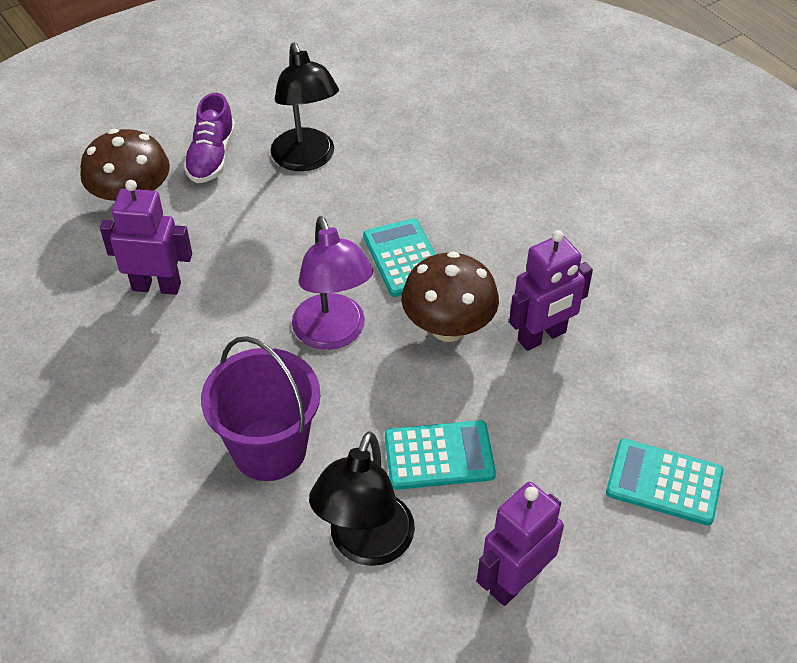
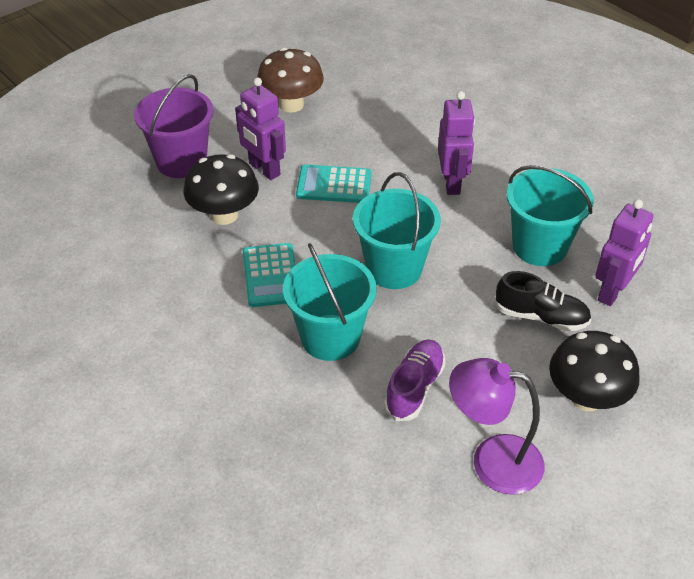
black lamp: 2 -> 0
black mushroom: 0 -> 2
black shoe: 0 -> 1
brown mushroom: 2 -> 1
turquoise bucket: 0 -> 3
turquoise calculator: 3 -> 2

